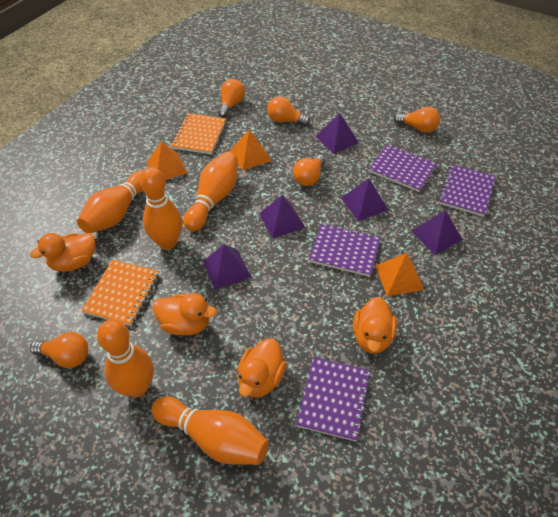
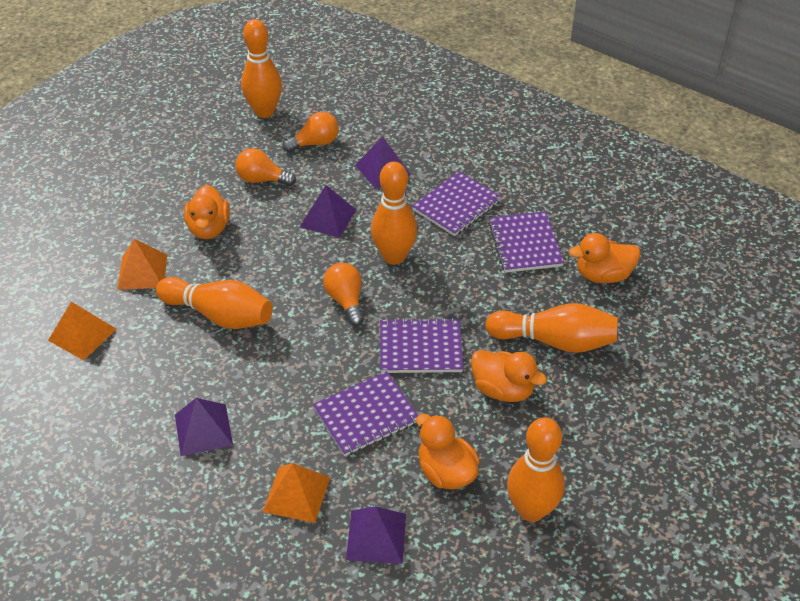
orange light bulb: 5 -> 3
orange notebook: 2 -> 0
purple pyramid: 5 -> 4

